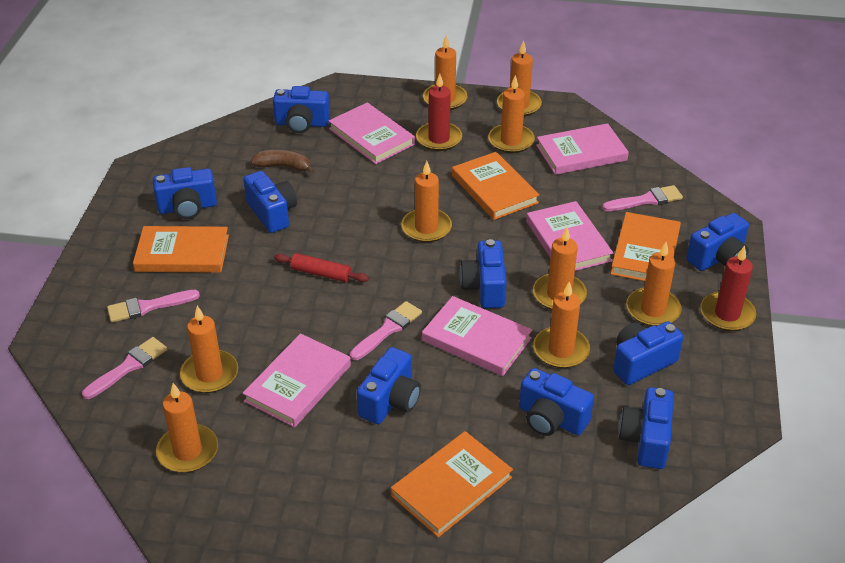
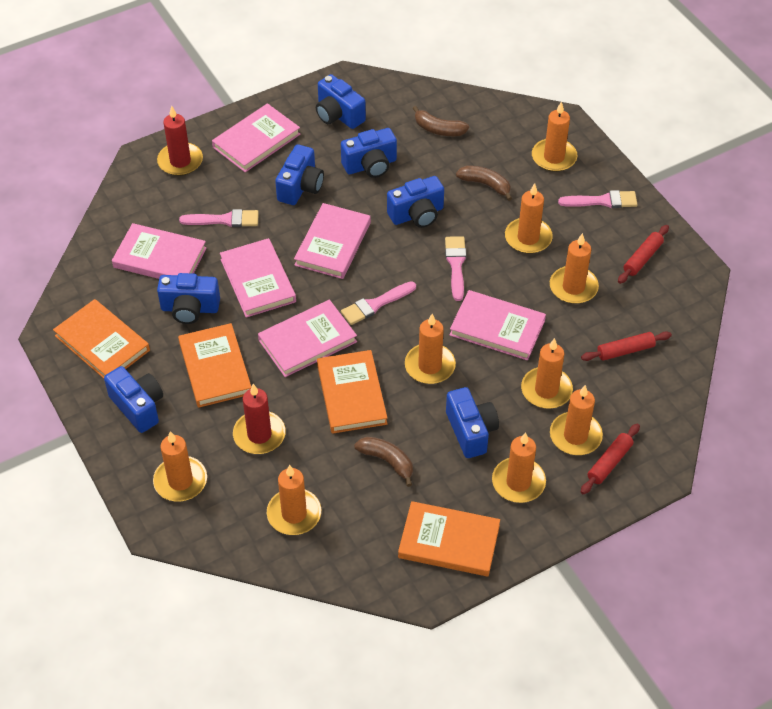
blue camera: 9 -> 7
brown banana: 1 -> 3
pink book: 5 -> 6
red rolling pin: 1 -> 3

